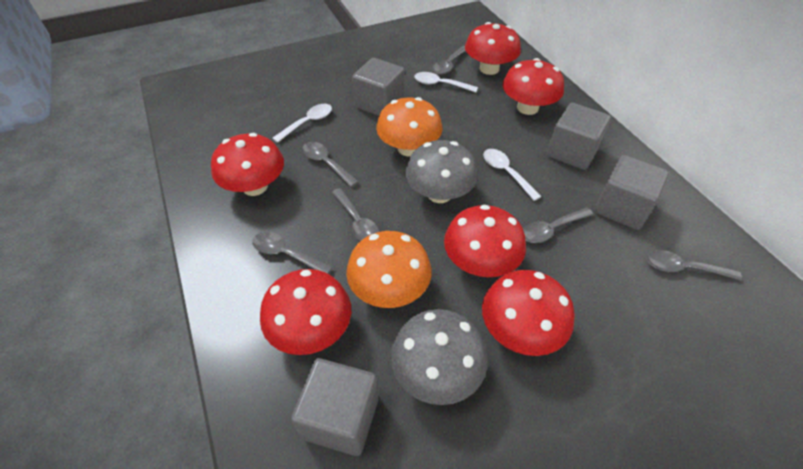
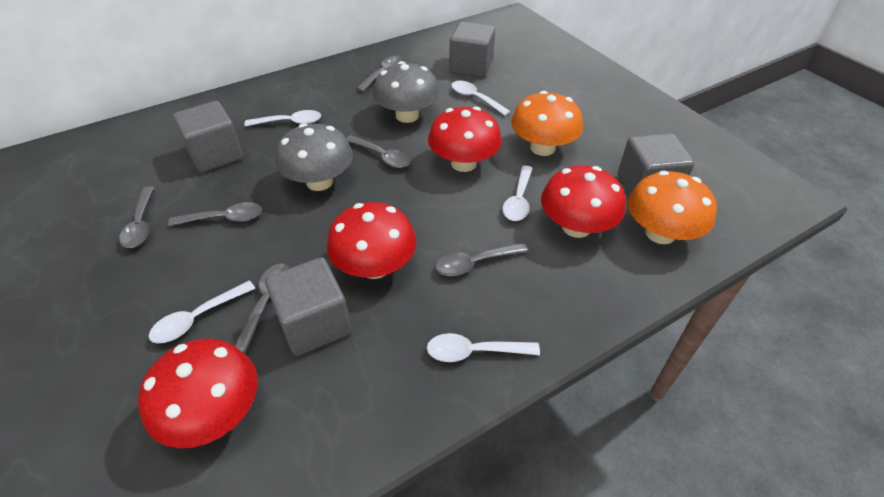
red mushroom: 6 -> 4
white spoon: 3 -> 5

